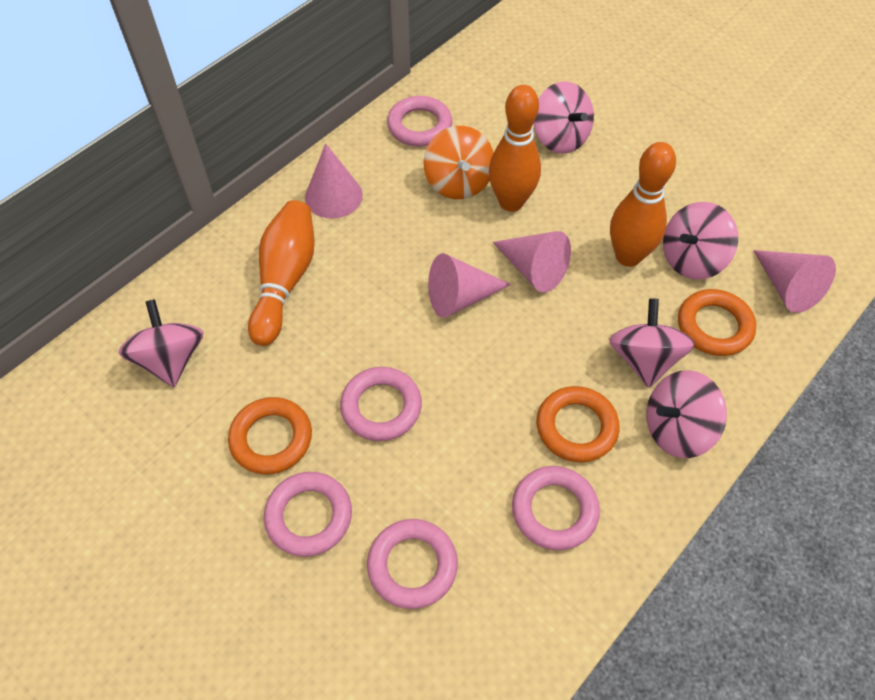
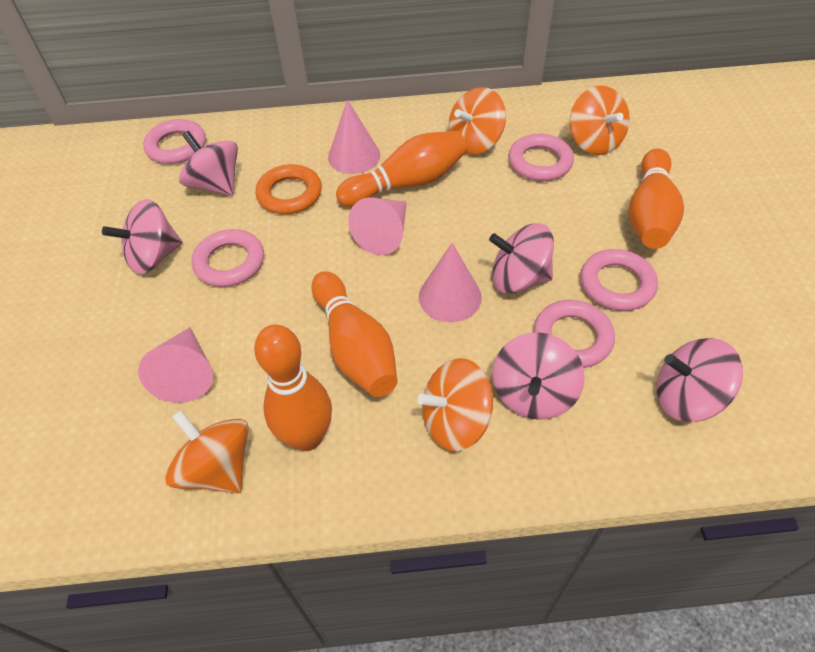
orange bowling pin: 3 -> 4
orange ring: 3 -> 1
orange spinning top: 1 -> 4

